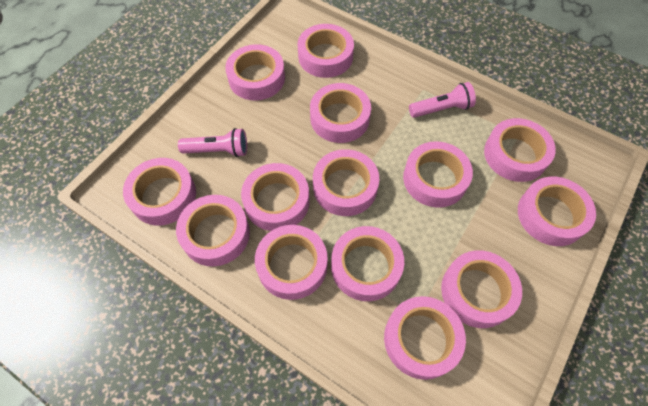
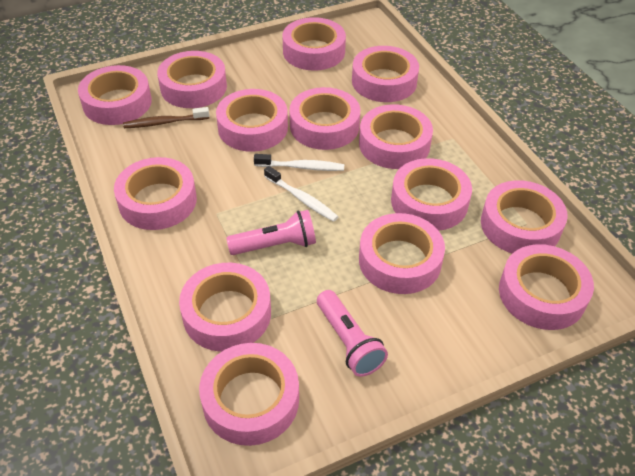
brown toothbrush: 0 -> 1
white toothbrush: 0 -> 2

